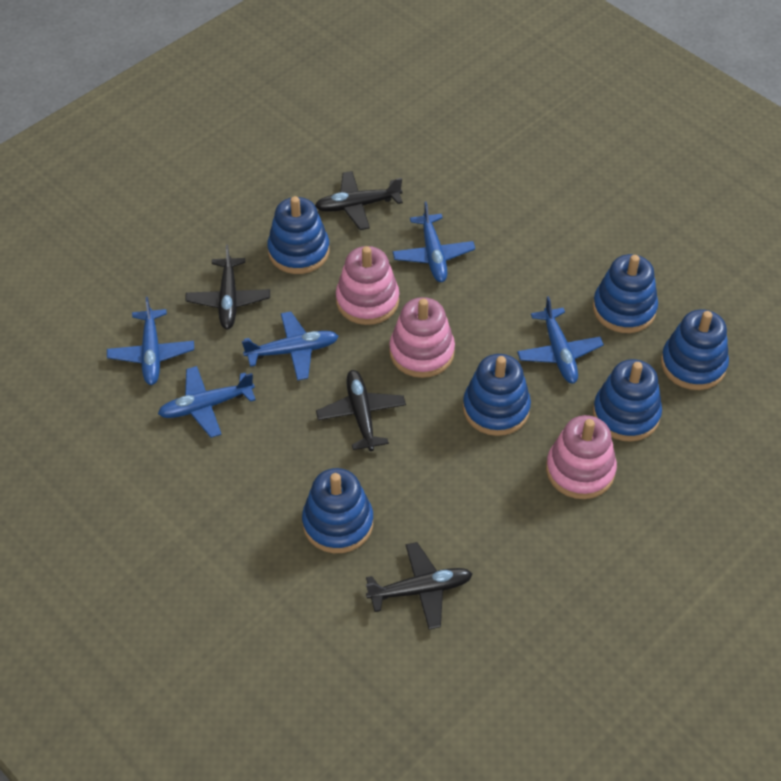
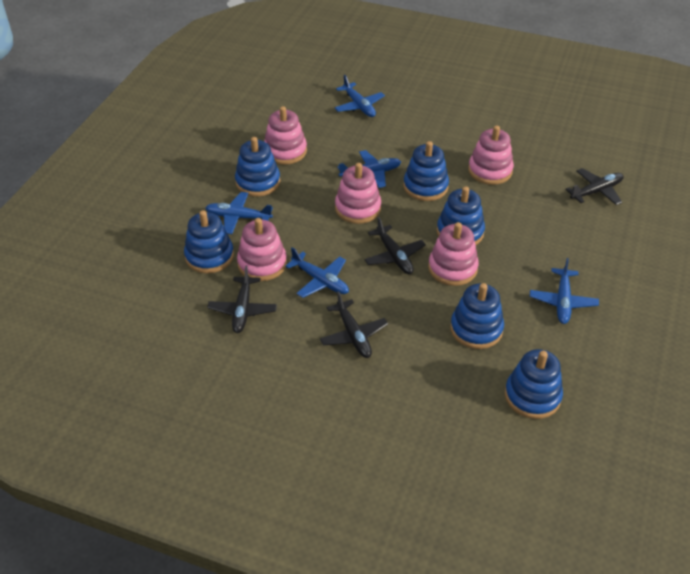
pink stacking toy: 3 -> 5

